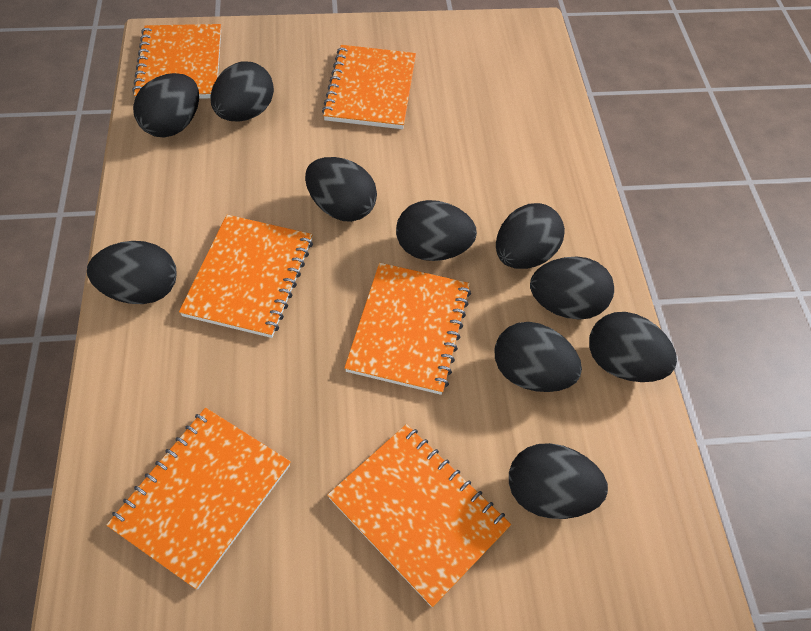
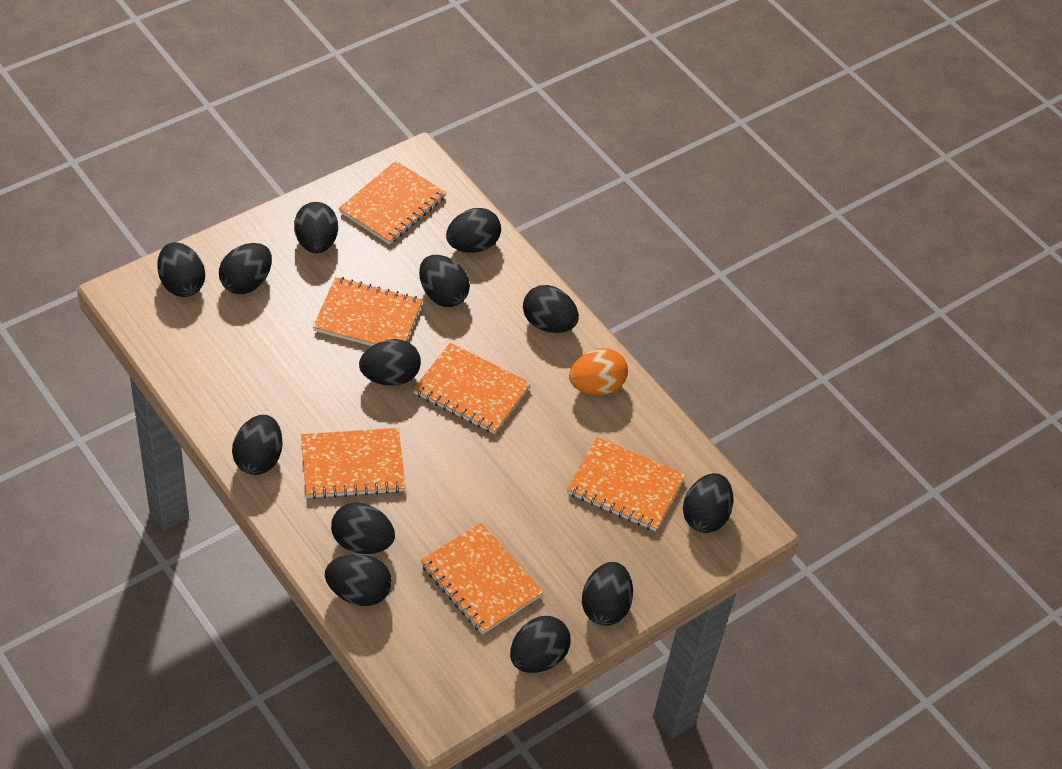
black egg: 10 -> 13
orange egg: 0 -> 1

